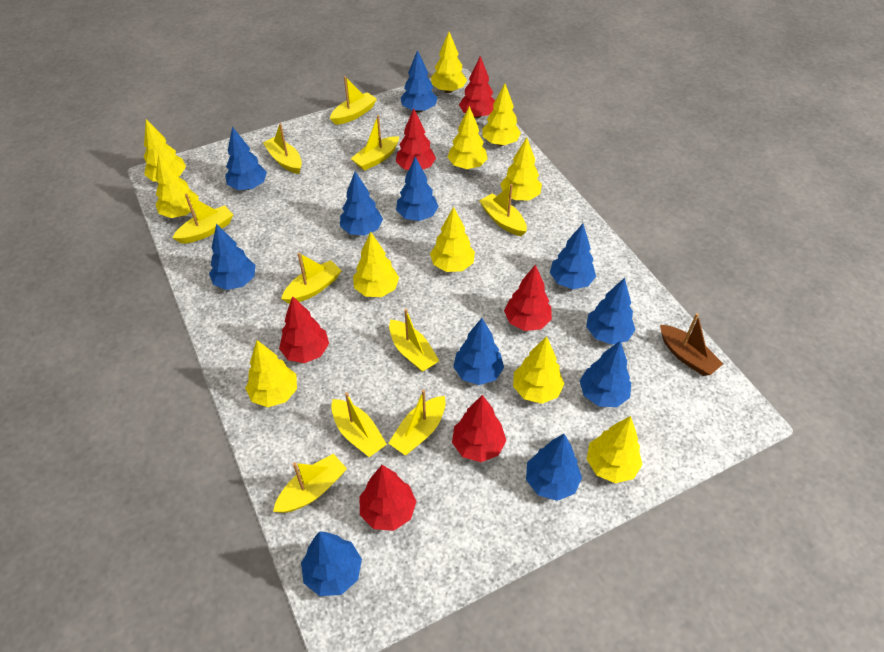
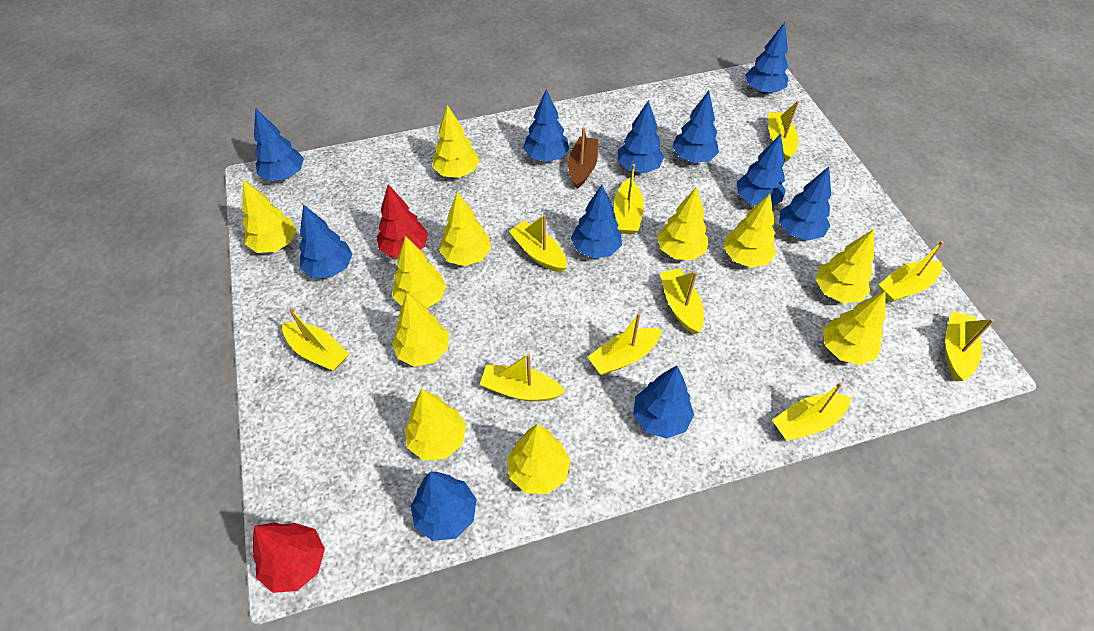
red tree: 6 -> 2

